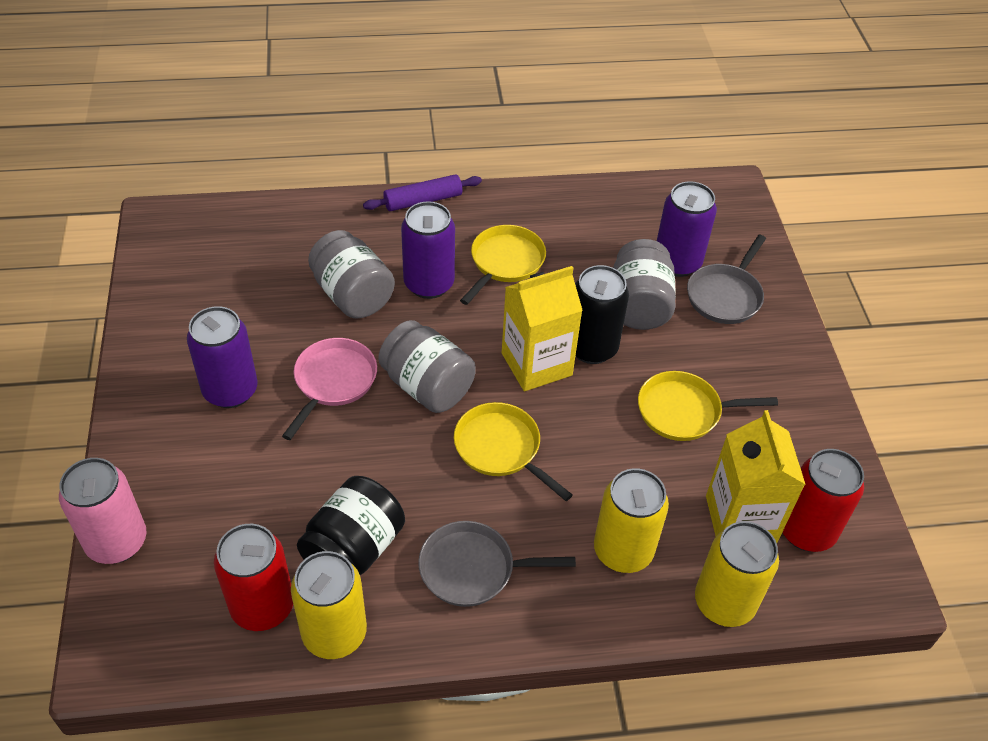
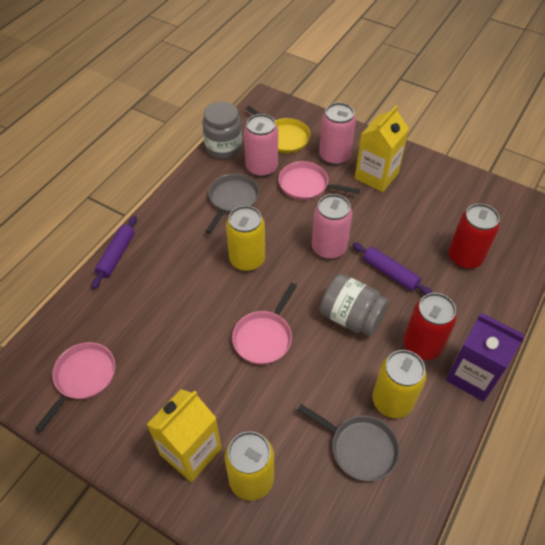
black can: 1 -> 0
black jar: 1 -> 0
grey jar: 3 -> 2
pink can: 1 -> 3
pink pan: 1 -> 3
purple can: 3 -> 0
purple carton: 0 -> 1
purple rolling pin: 1 -> 2
yellow pan: 3 -> 1

